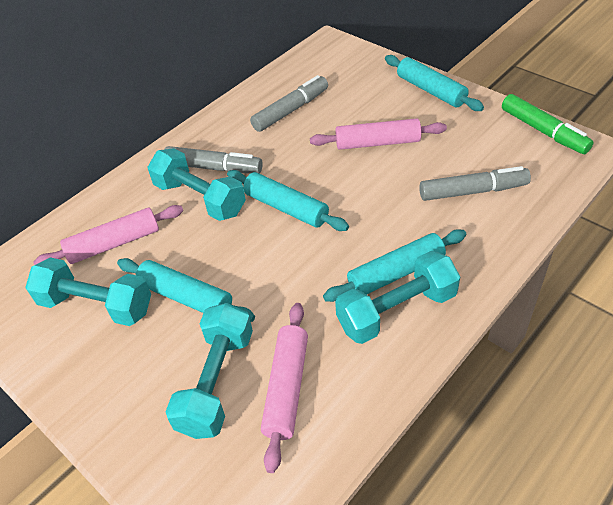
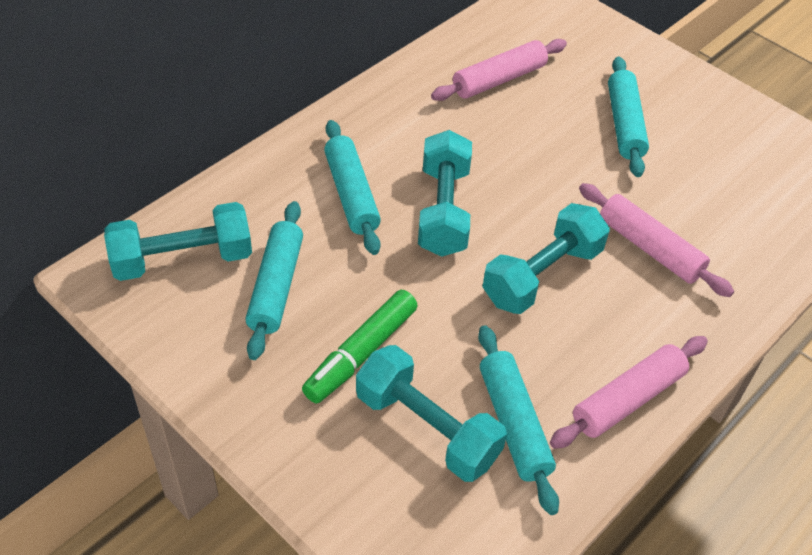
grey marker: 3 -> 0

